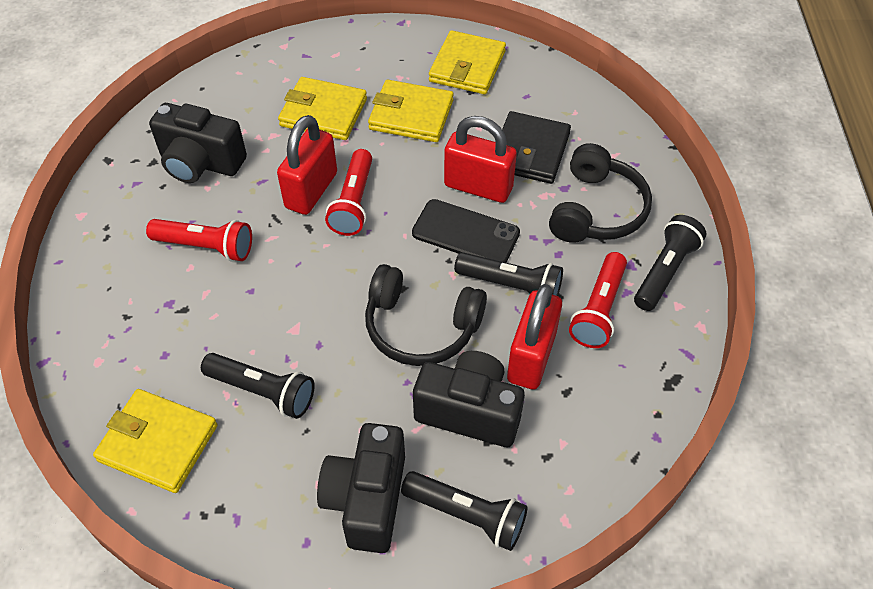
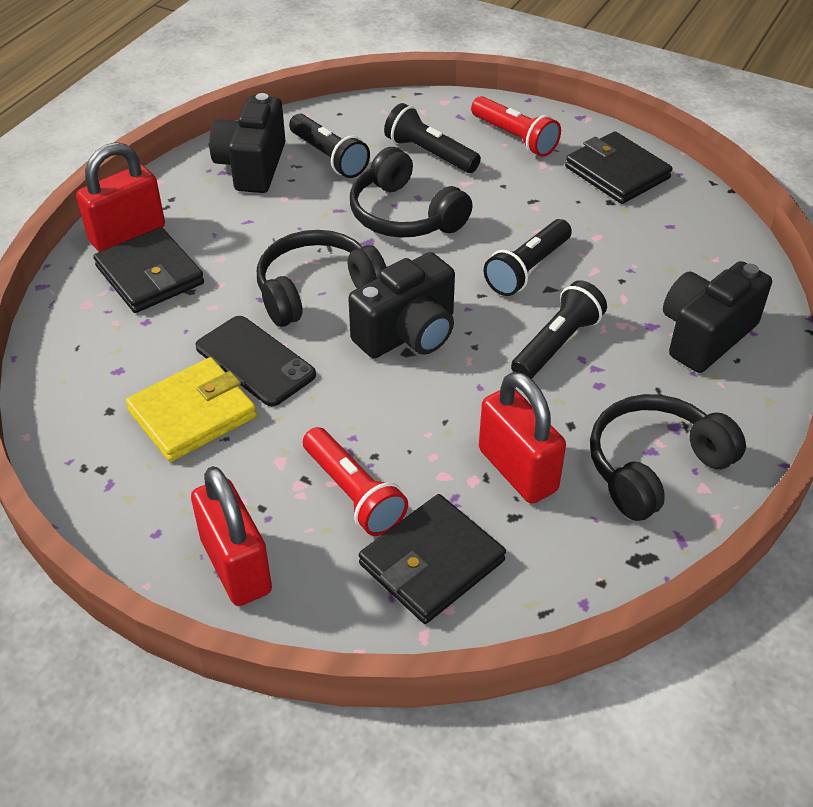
black headphones: 2 -> 3
black wallet: 1 -> 3
red flashlight: 3 -> 2
yellow wallet: 4 -> 1

